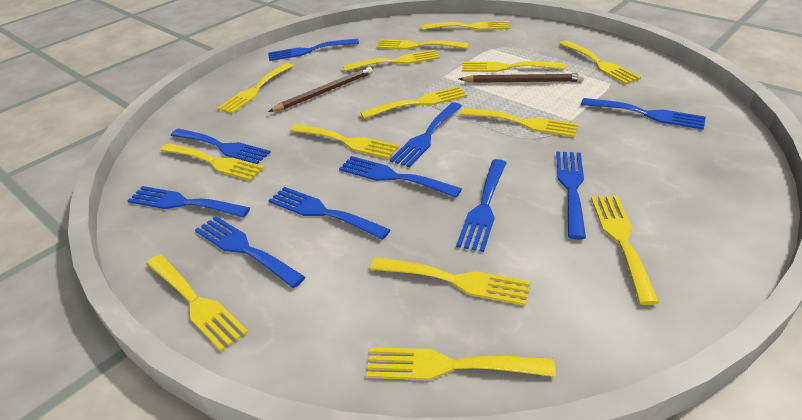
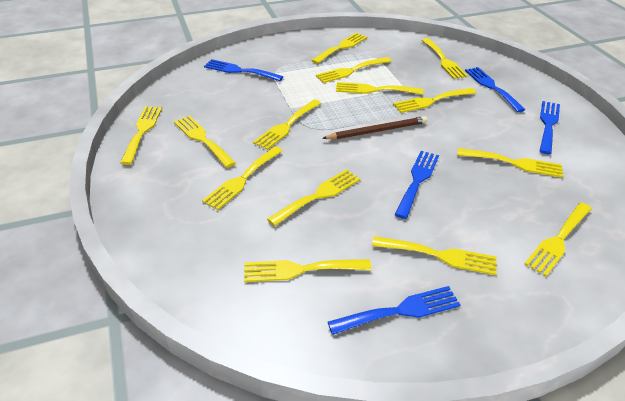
blue fork: 10 -> 5
brown pencil: 2 -> 1

